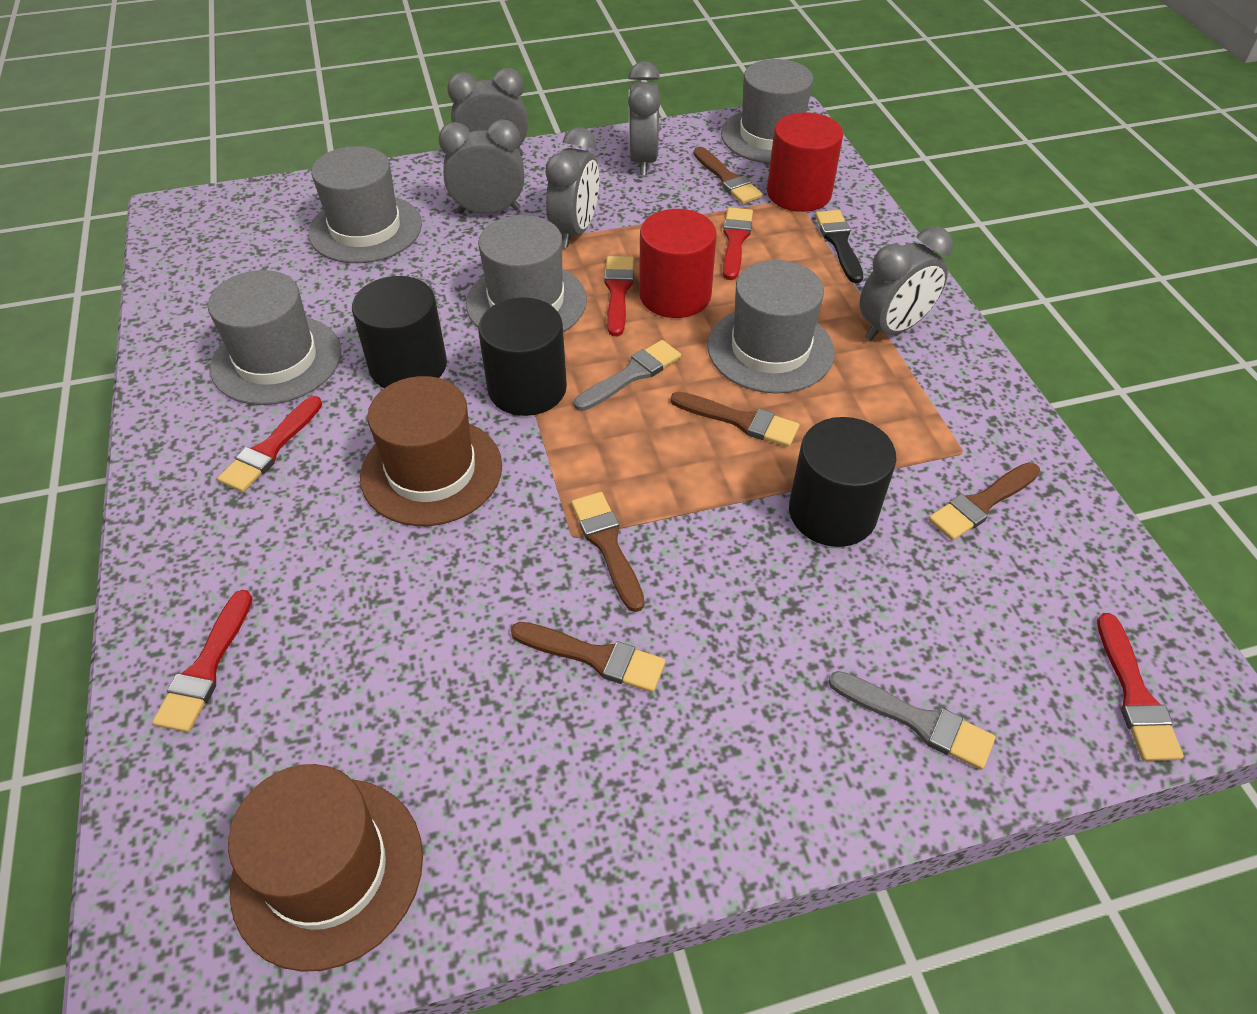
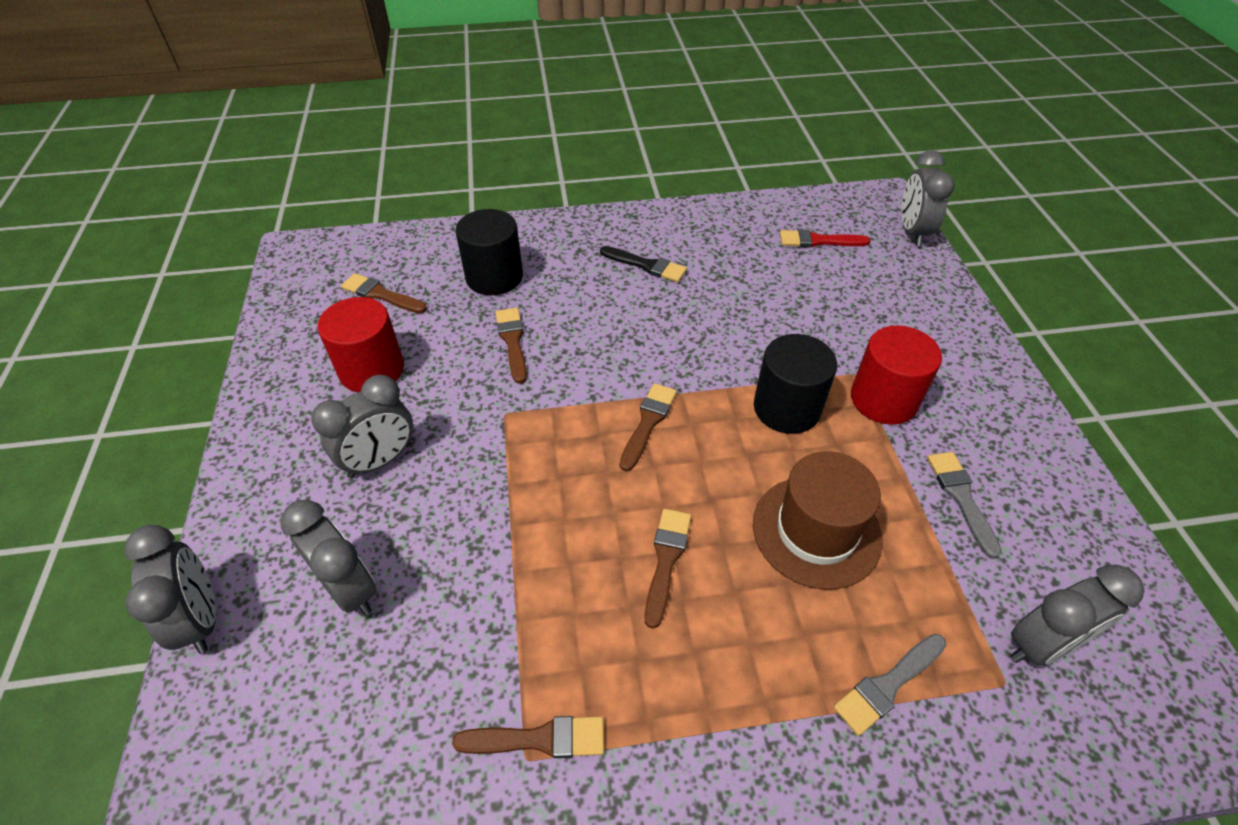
black cylinder: 3 -> 2
brown hat: 2 -> 1
grey hat: 5 -> 0
red brush: 5 -> 1

